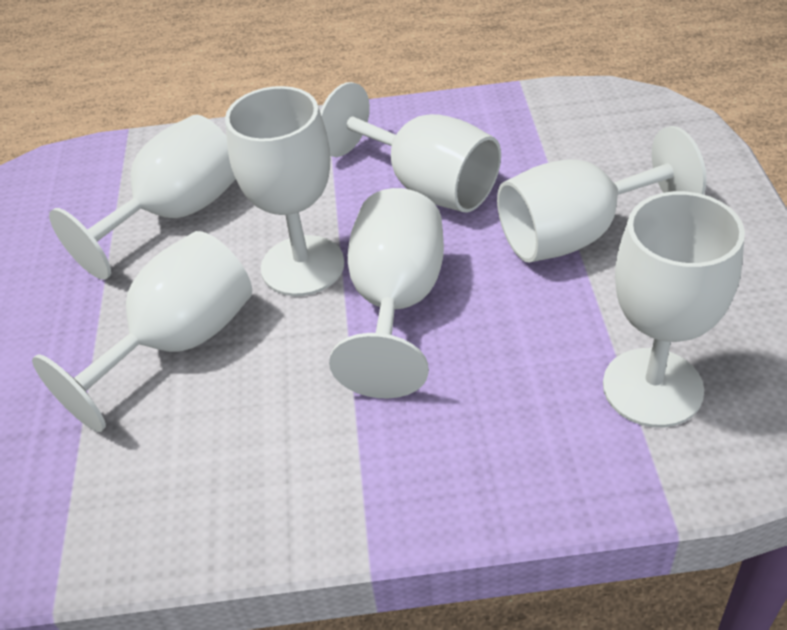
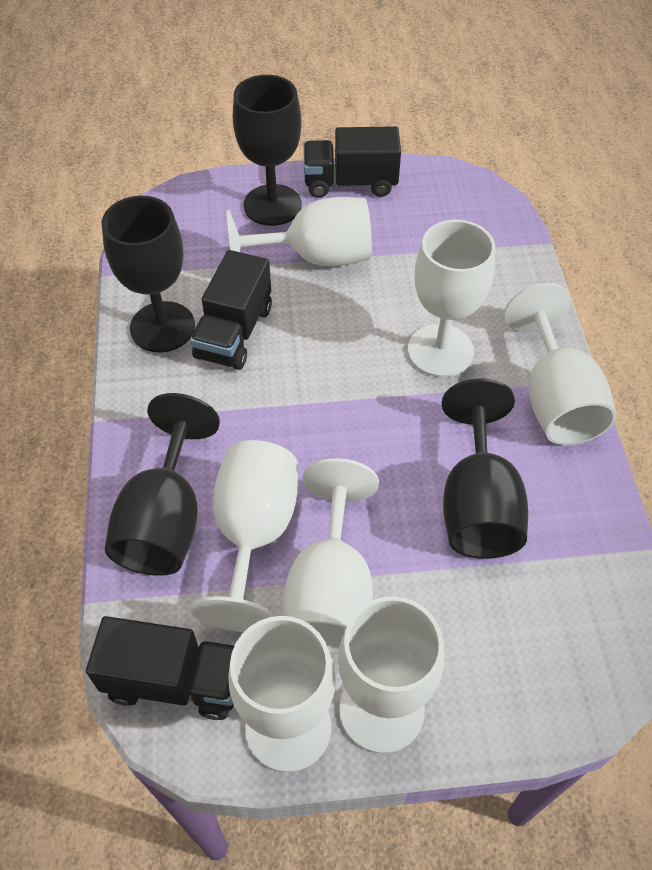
black goblet: 0 -> 4
black truck: 0 -> 3

